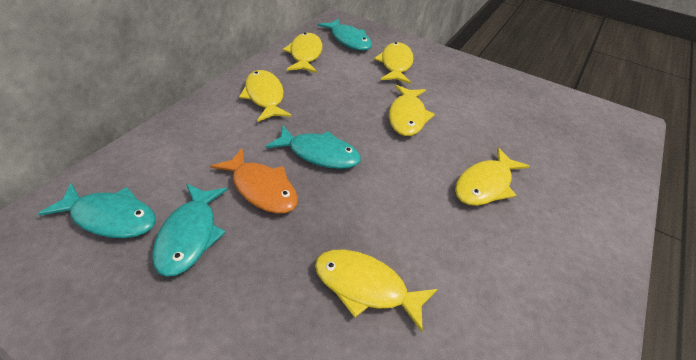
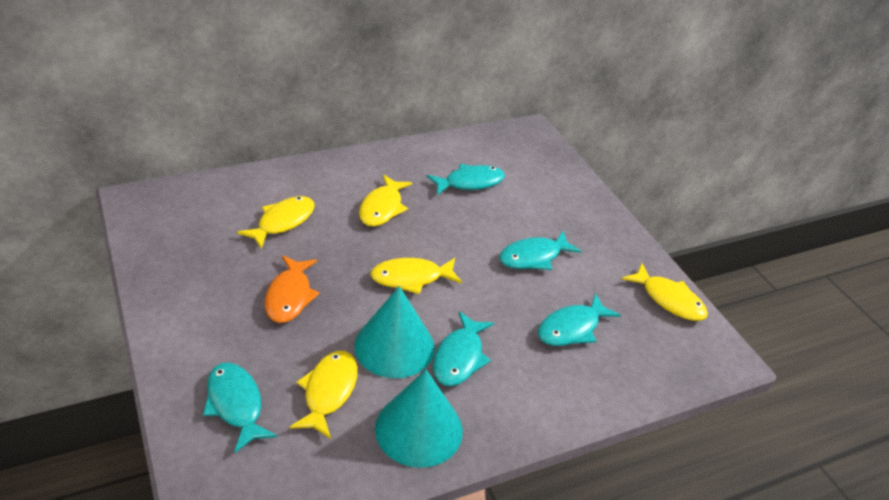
turquoise cone: 0 -> 2
turquoise fish: 4 -> 5
yellow fish: 6 -> 5

